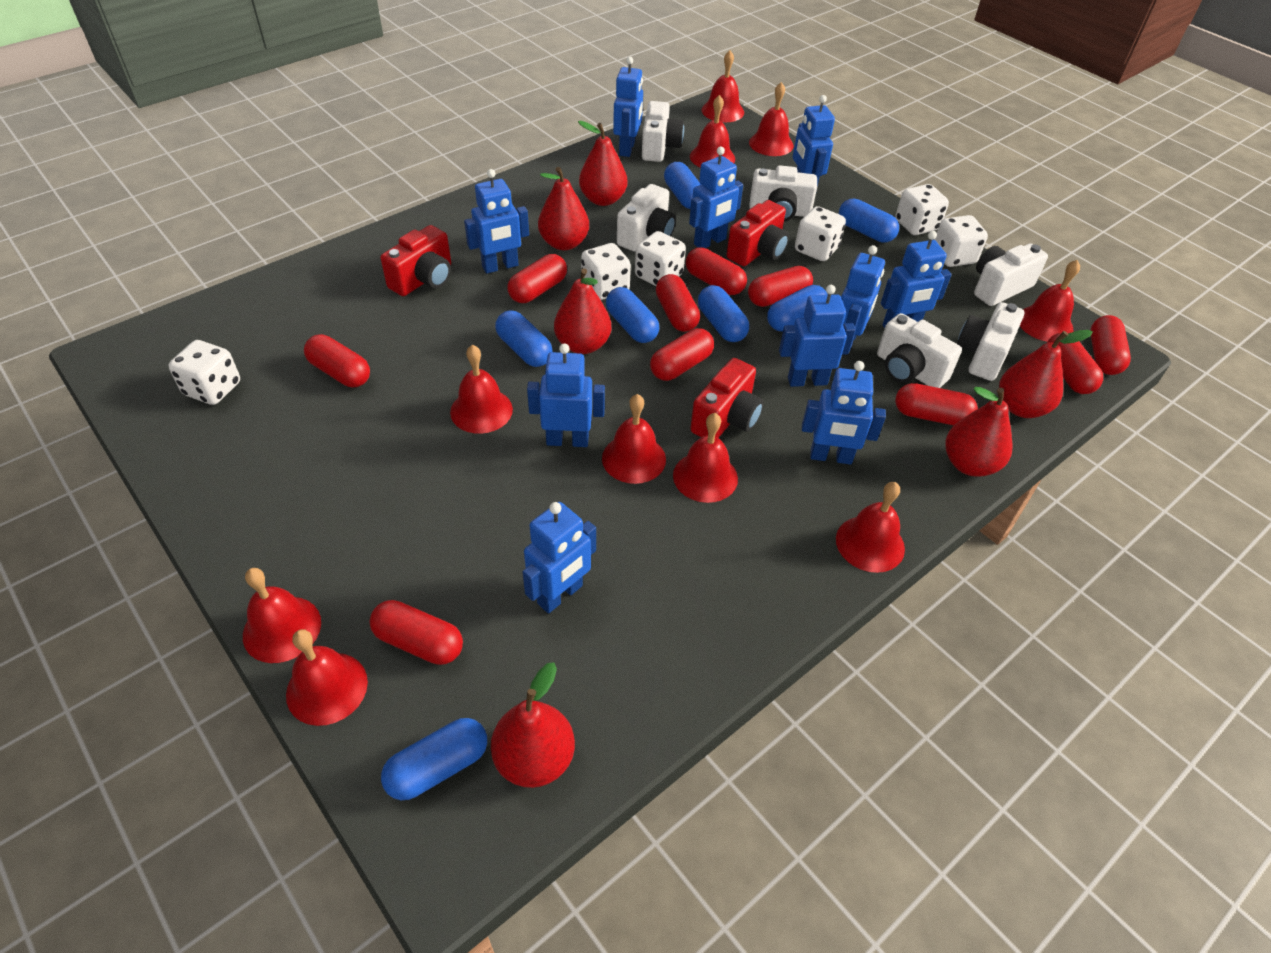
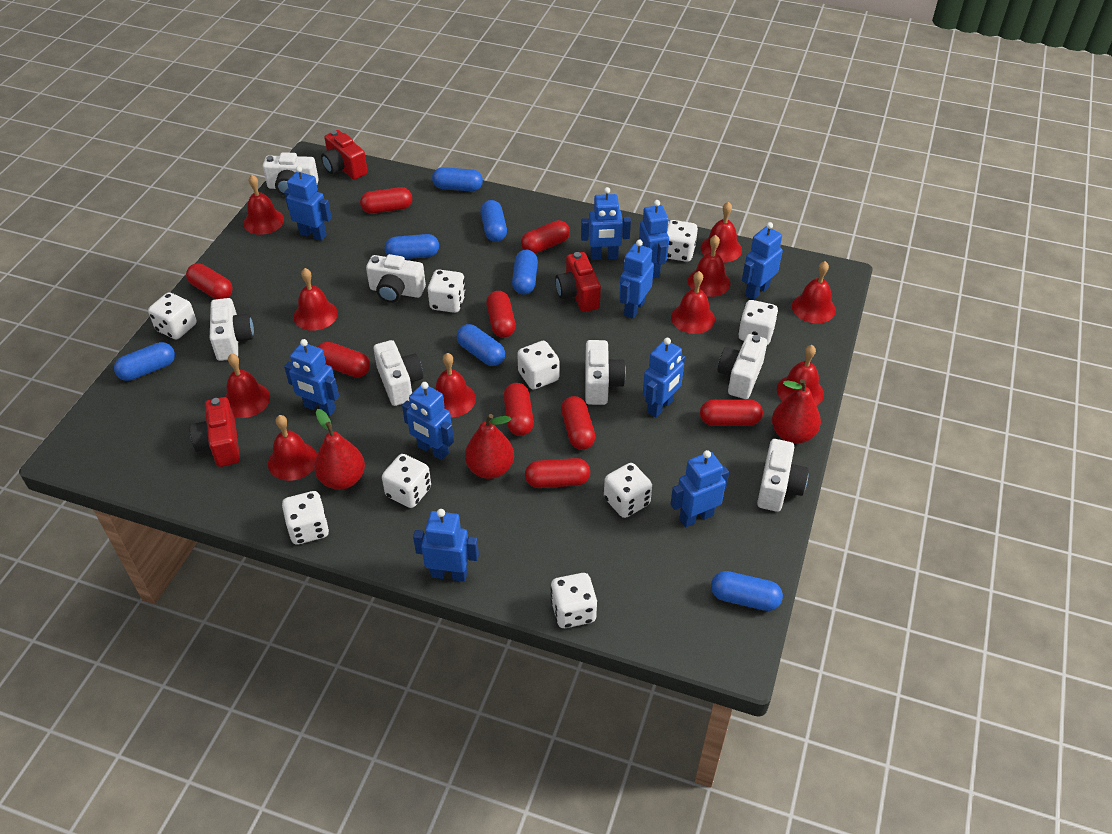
red capsule: 10 -> 9
red pear: 6 -> 3
white camera: 6 -> 7
white dice: 6 -> 9

